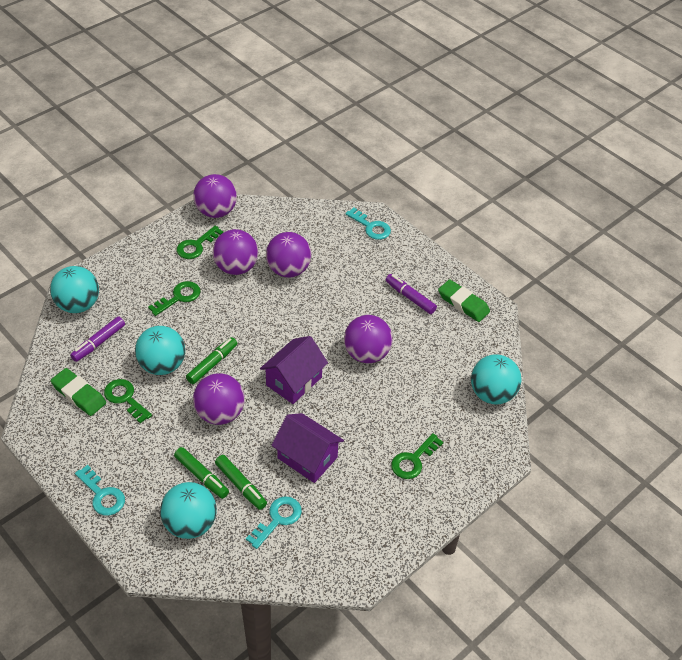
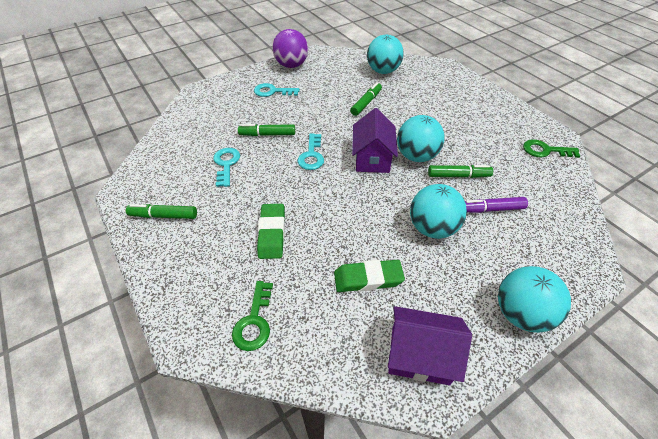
green key: 4 -> 2
green marker: 3 -> 4
purple ball: 5 -> 1
purple marker: 2 -> 1

